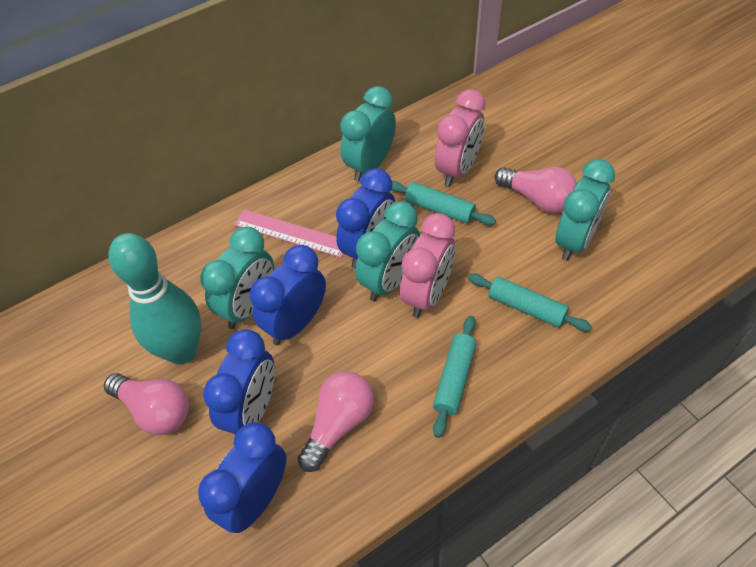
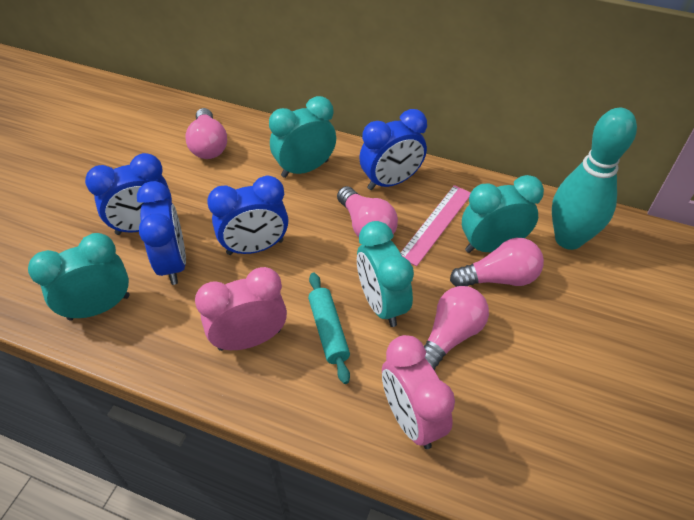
pink light bulb: 3 -> 4
turquoise rolling pin: 3 -> 1

